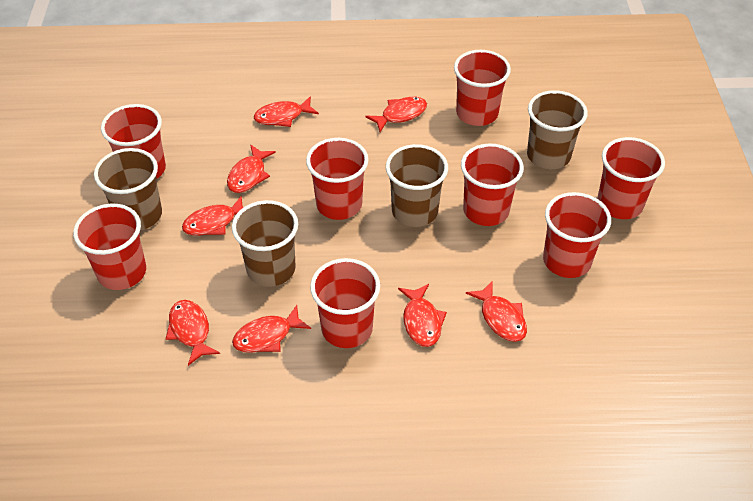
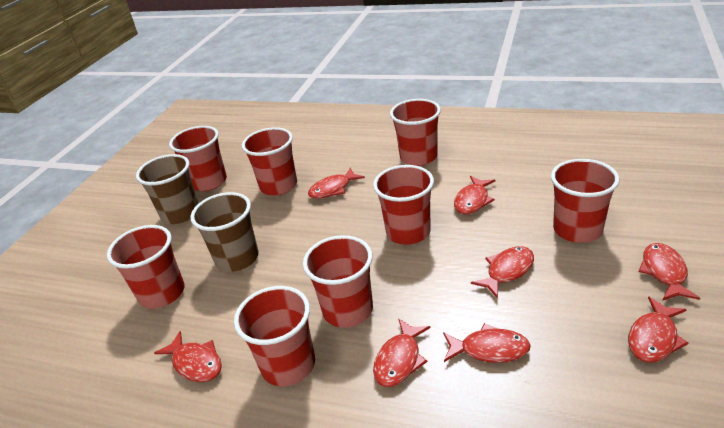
brown cup: 4 -> 2

